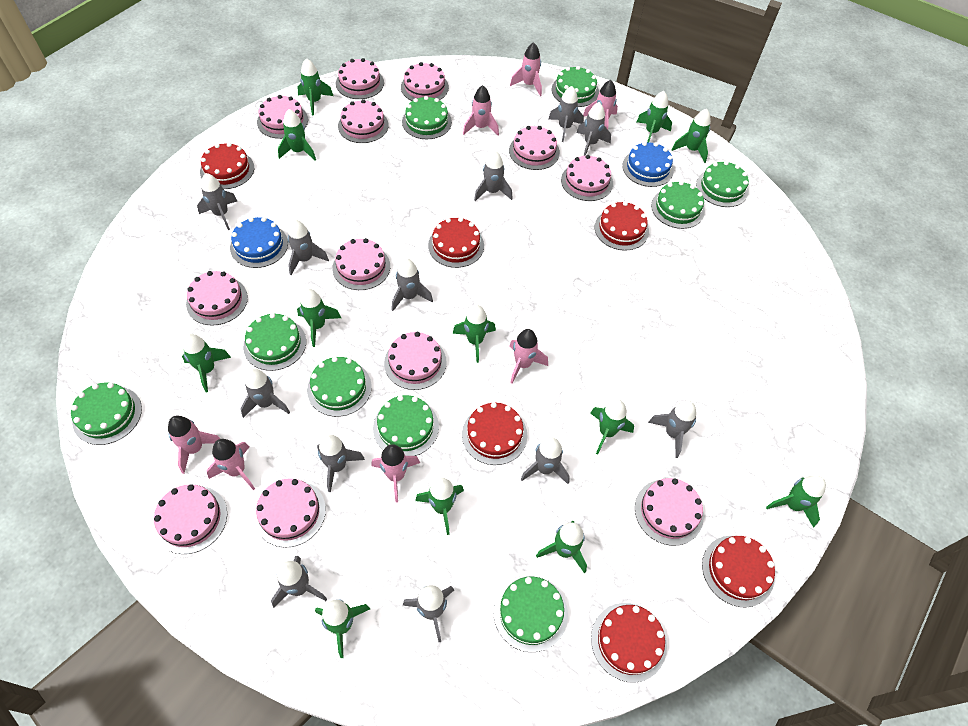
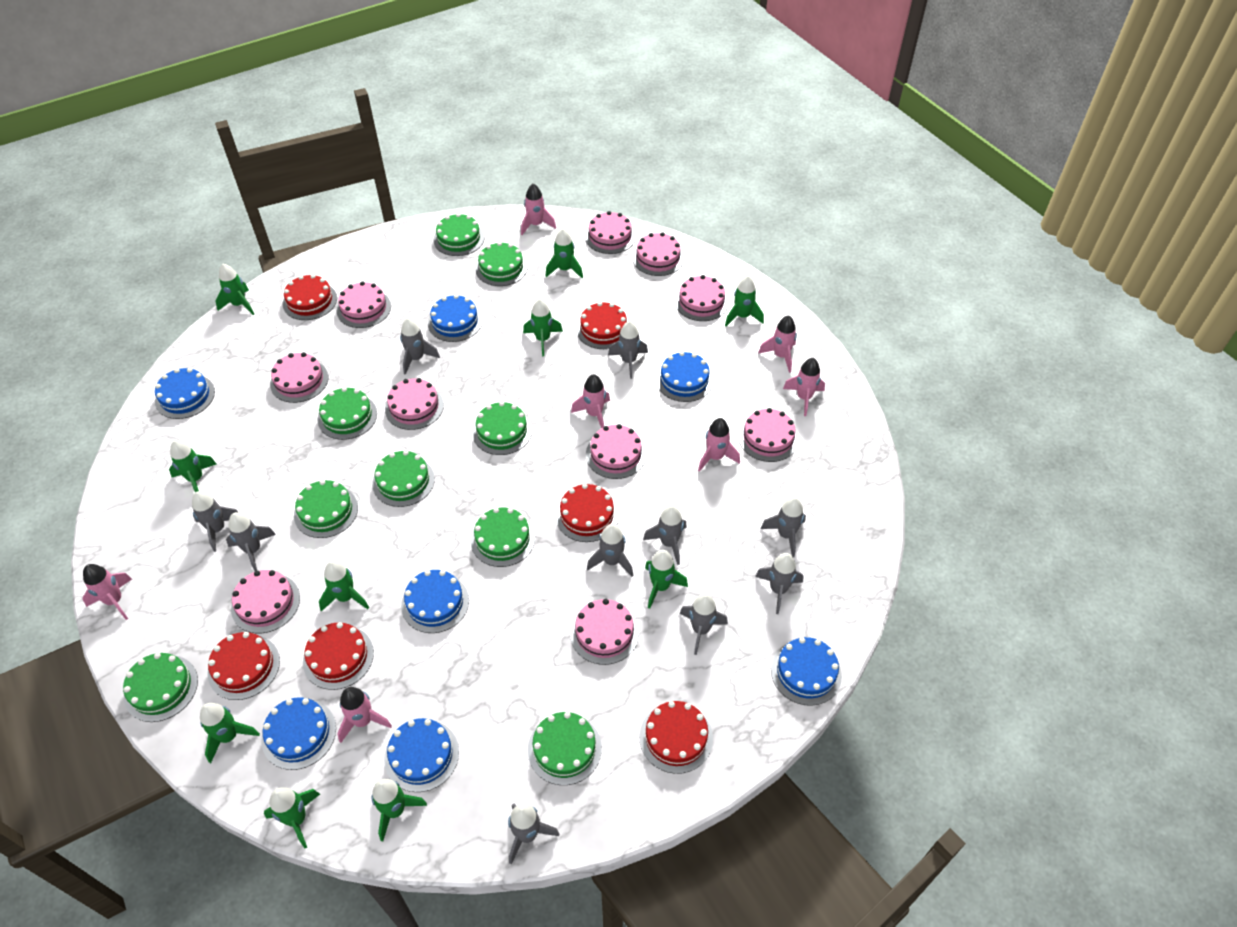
blue cake: 2 -> 7
green rocket: 12 -> 10
grey rocket: 12 -> 10
pink cake: 12 -> 10

